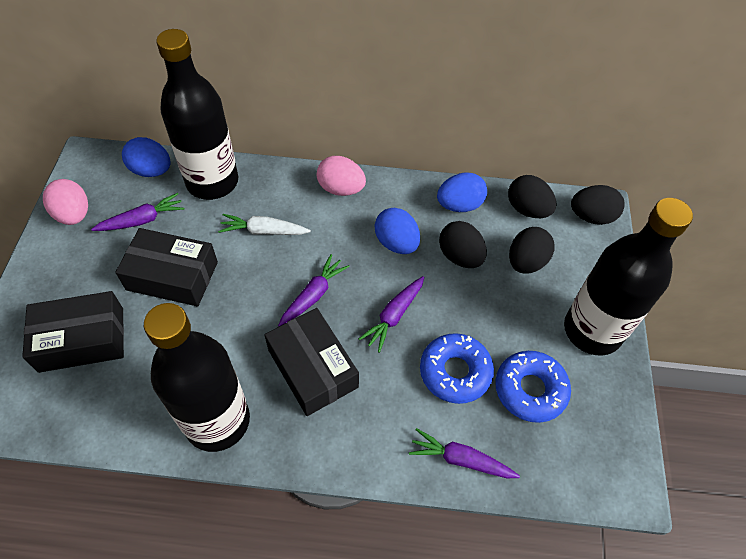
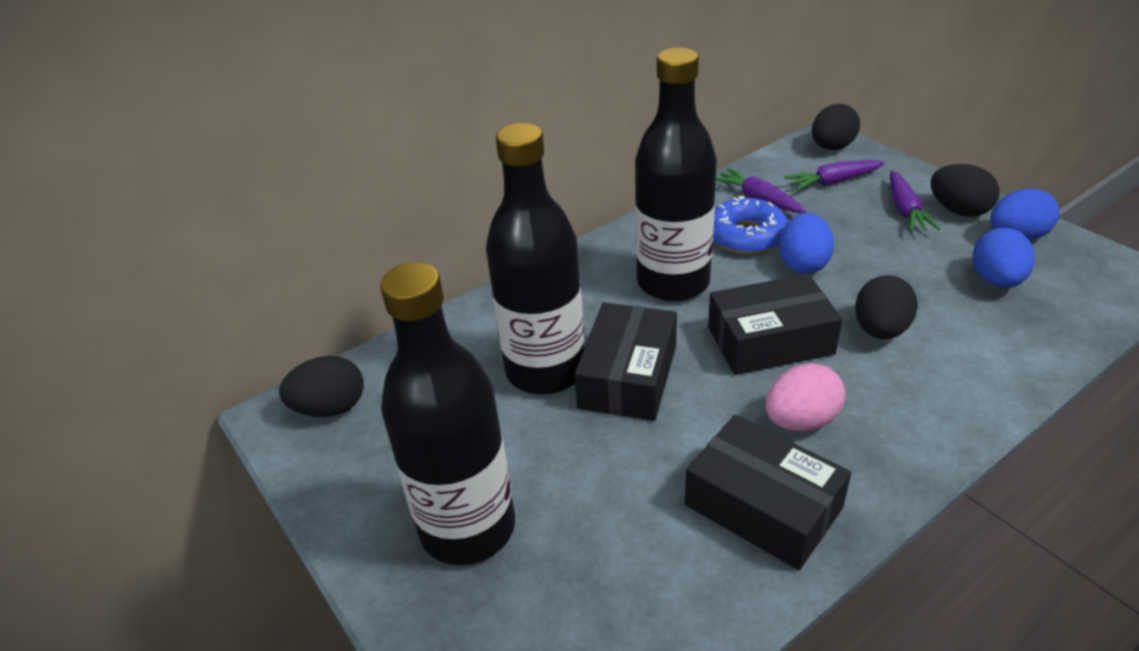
blue donut: 2 -> 1
pink egg: 2 -> 1
purple carrot: 4 -> 3
white carrot: 1 -> 0

